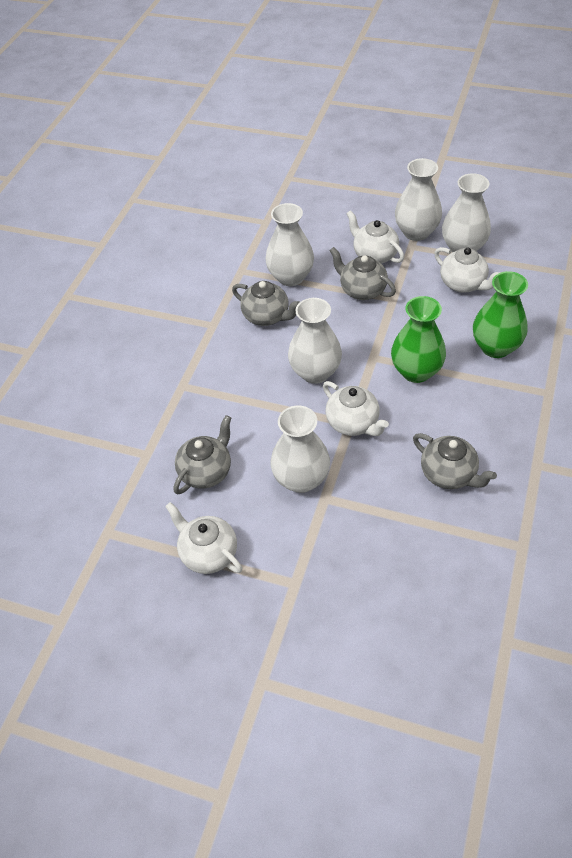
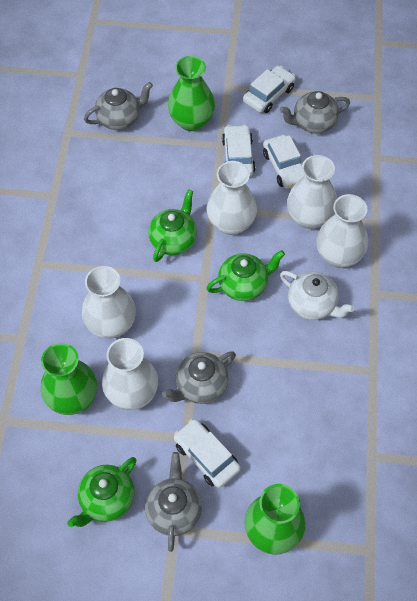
green teapot: 0 -> 3
green vase: 2 -> 3
white car: 0 -> 4
white teapot: 4 -> 1

